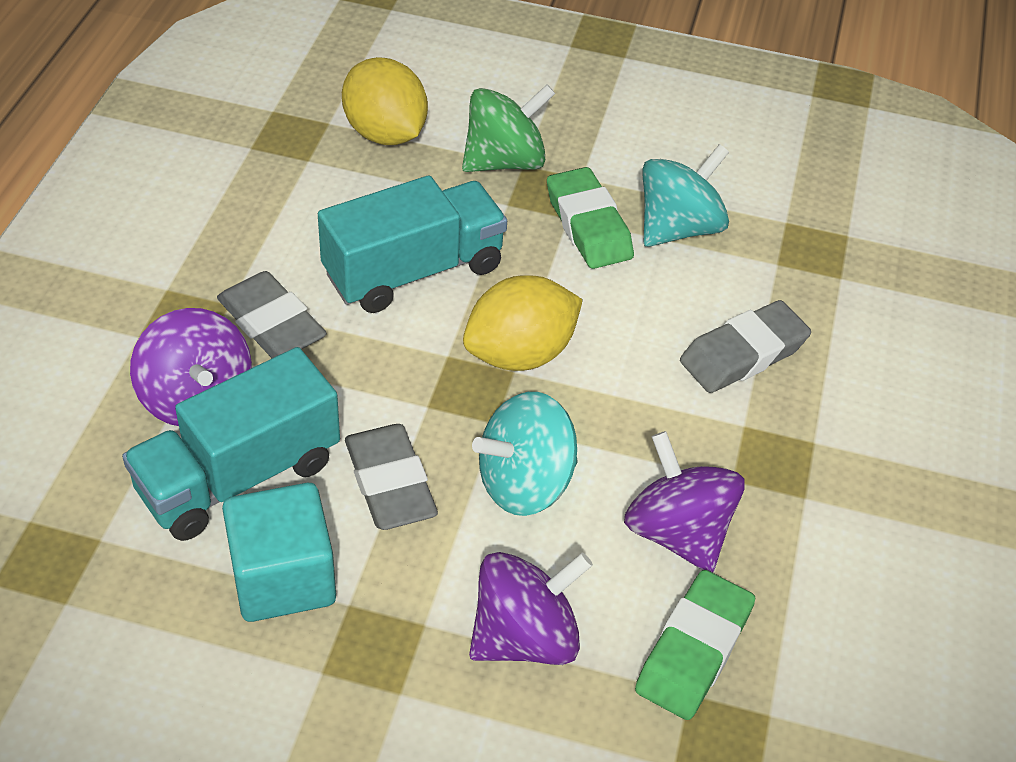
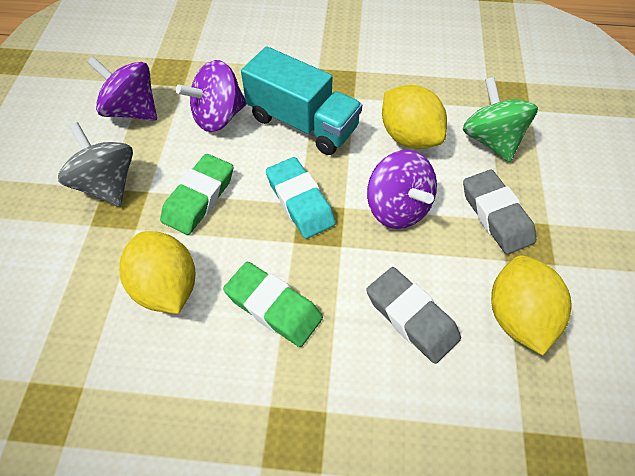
grey eraser: 3 -> 2
grey spinning top: 0 -> 1
turquoise cube: 1 -> 0
turquoise eraser: 0 -> 1
turquoise spinning top: 2 -> 0
turquoise truck: 2 -> 1
yellow lemon: 2 -> 3

